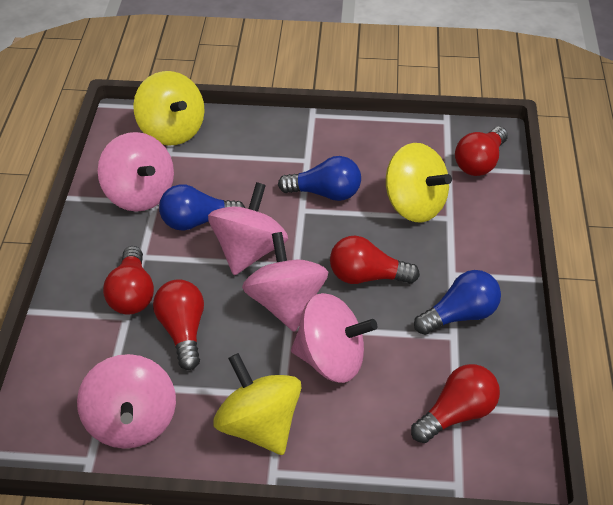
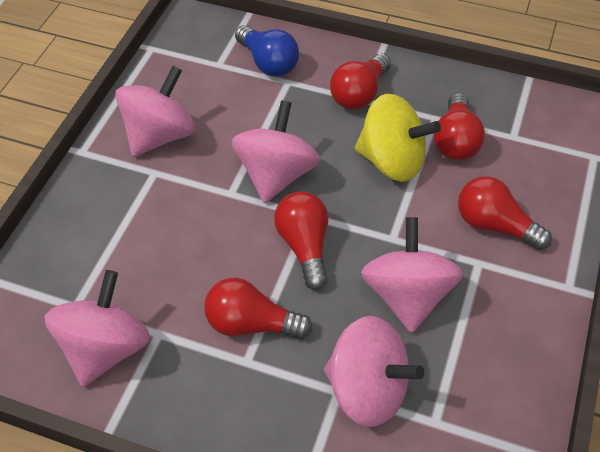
blue light bulb: 3 -> 1
yellow spinning top: 3 -> 1

